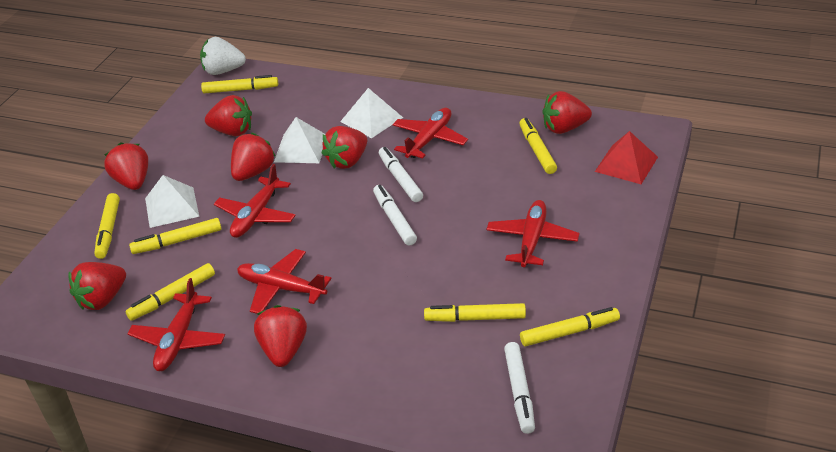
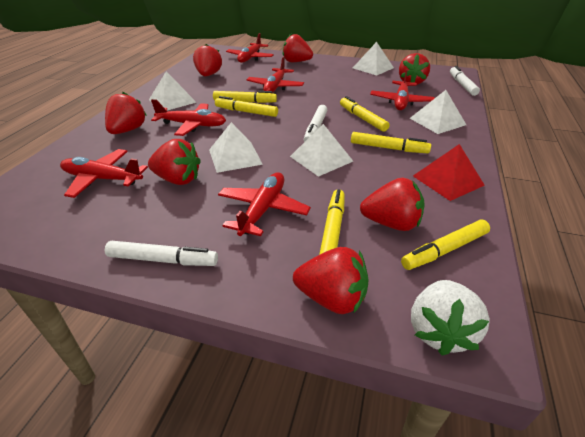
red plane: 5 -> 6
white pyramid: 3 -> 5
yellow marker: 7 -> 6

